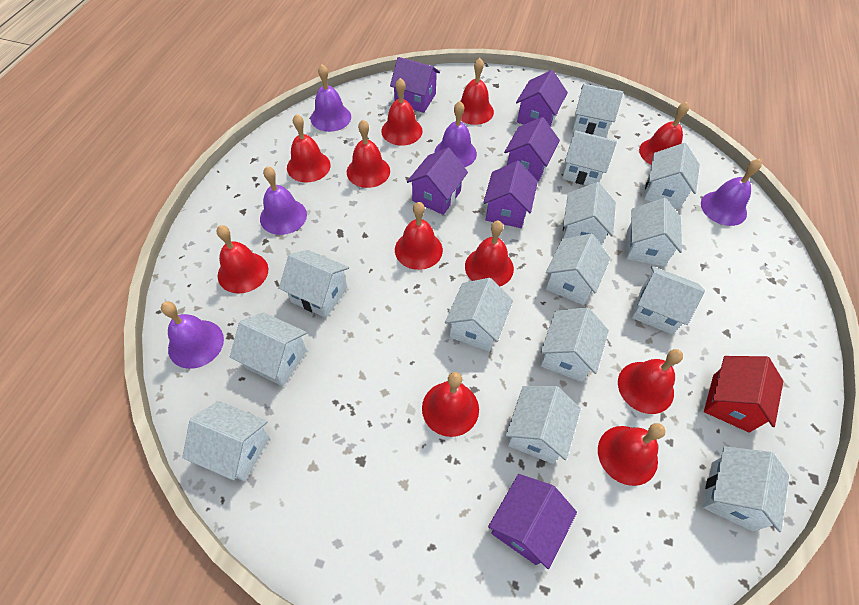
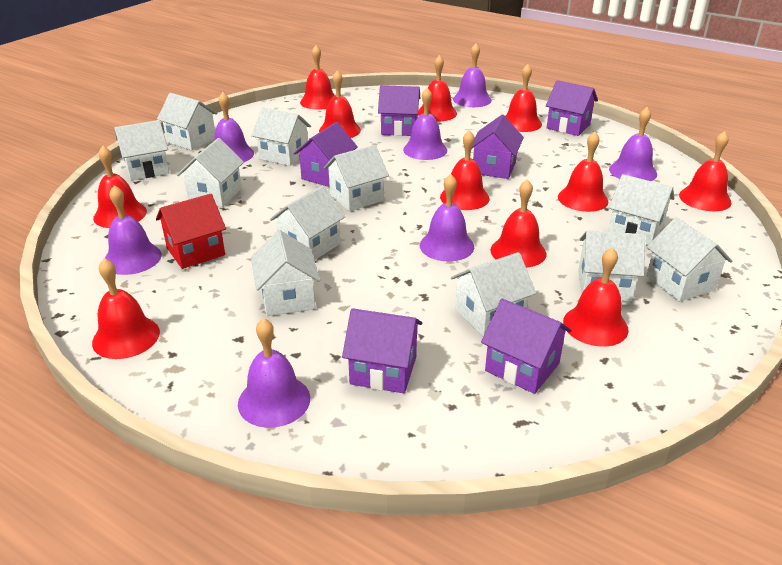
purple bell: 5 -> 7
white house: 14 -> 11

